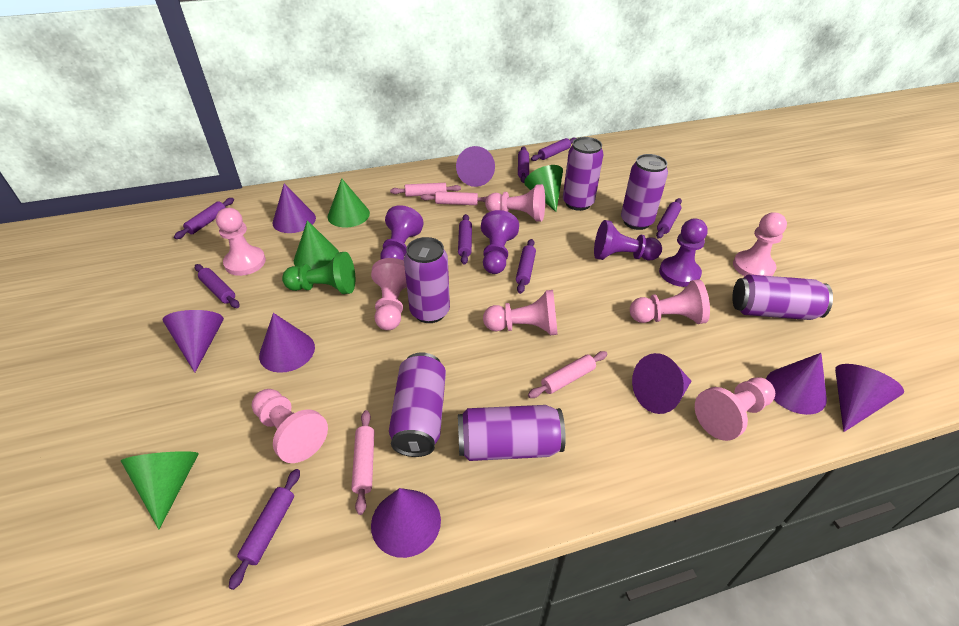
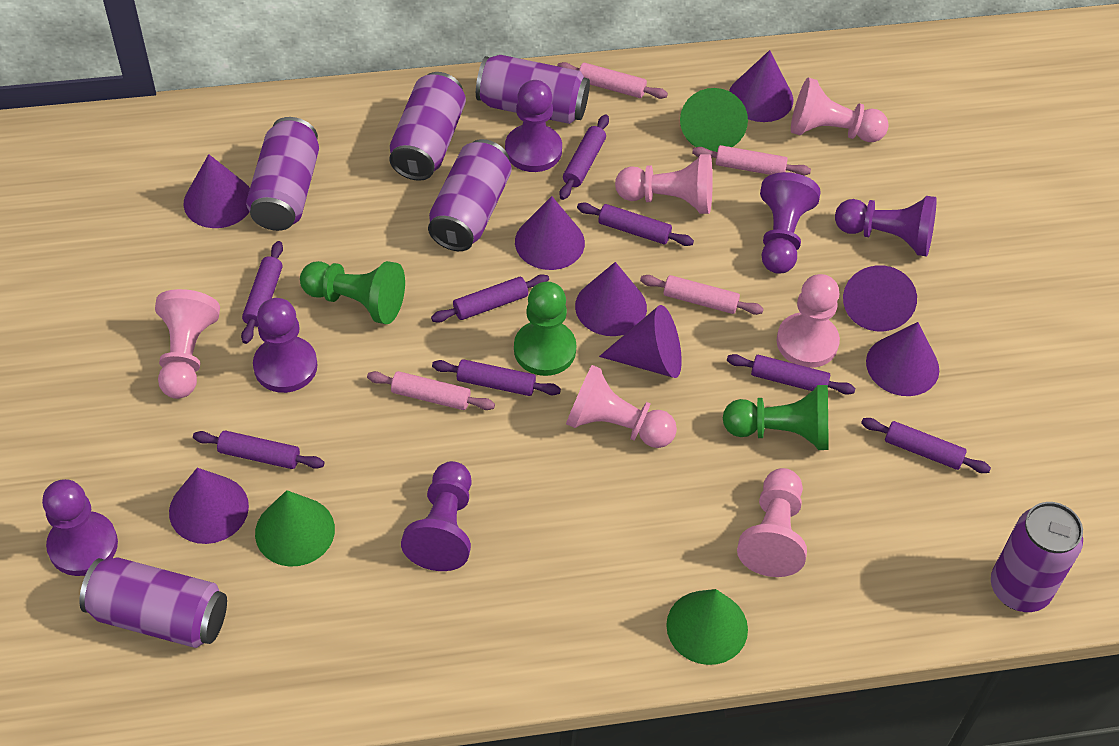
green cone: 4 -> 3
green pawn: 1 -> 3
pink pawn: 8 -> 6
purple pawn: 4 -> 6

